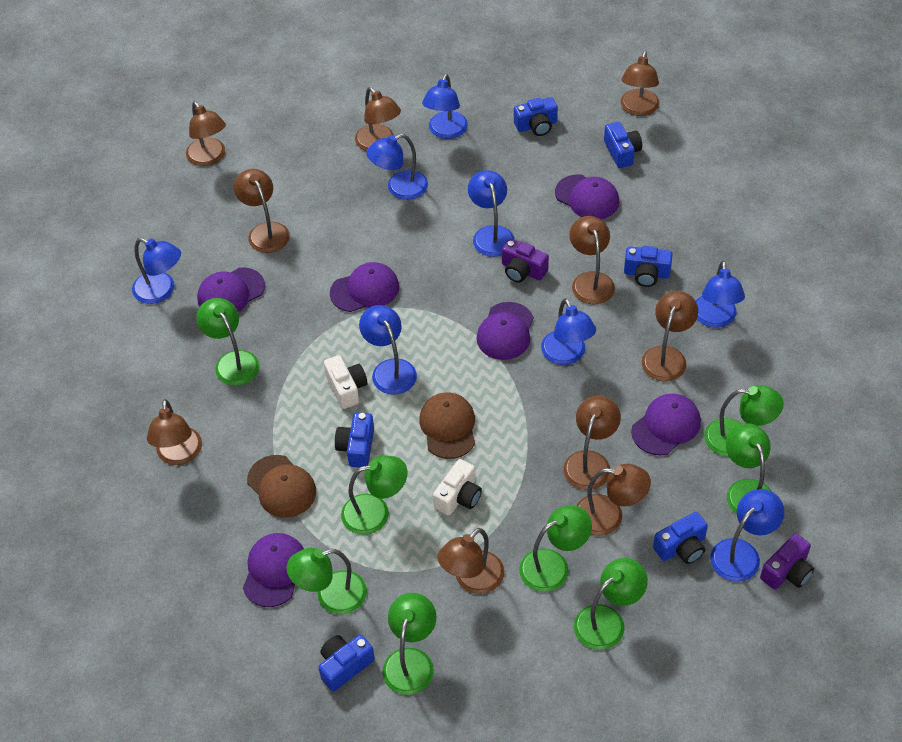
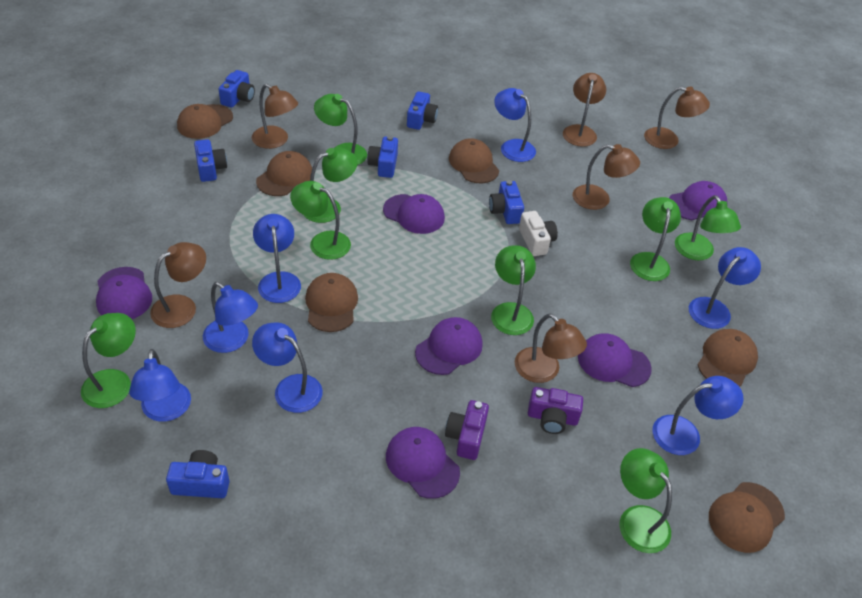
blue lamp: 8 -> 7
brown cap: 2 -> 6
brown lamp: 10 -> 6
white camera: 2 -> 1

